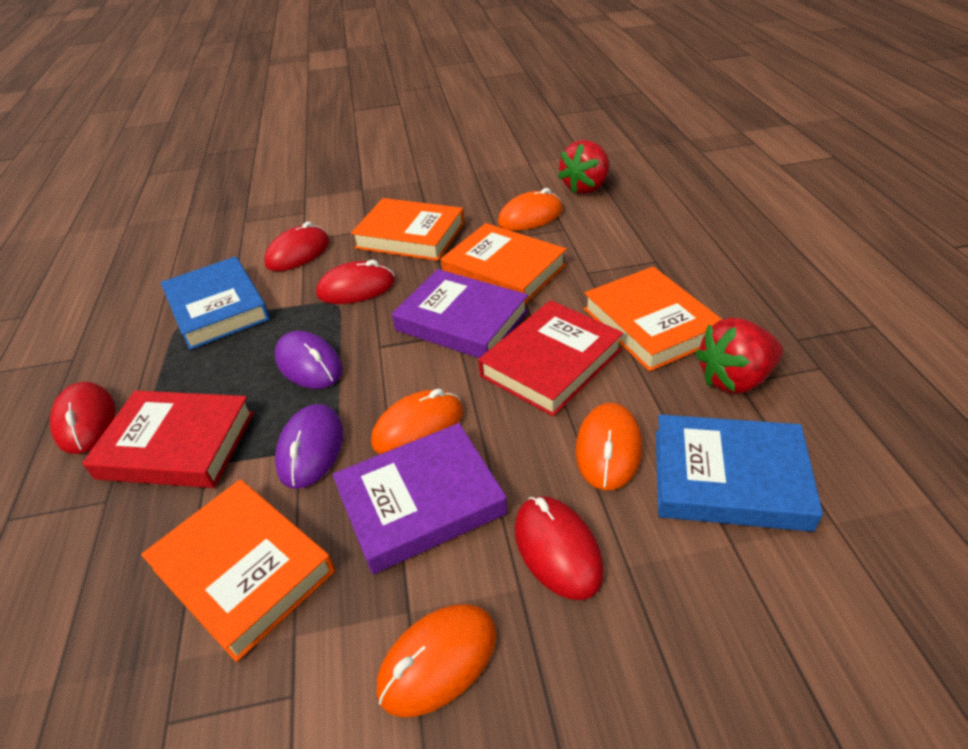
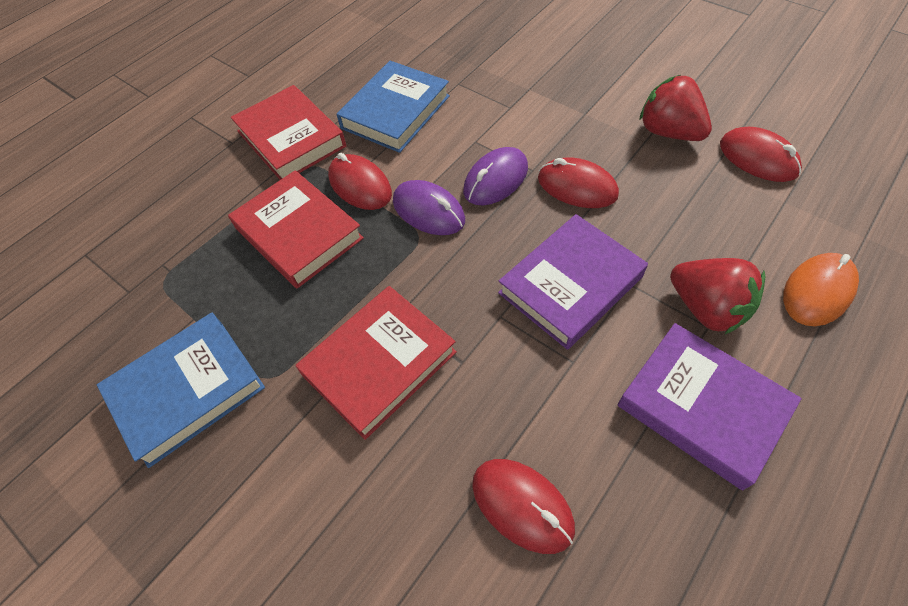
orange book: 4 -> 0
orange mouse: 4 -> 1
red book: 2 -> 3

